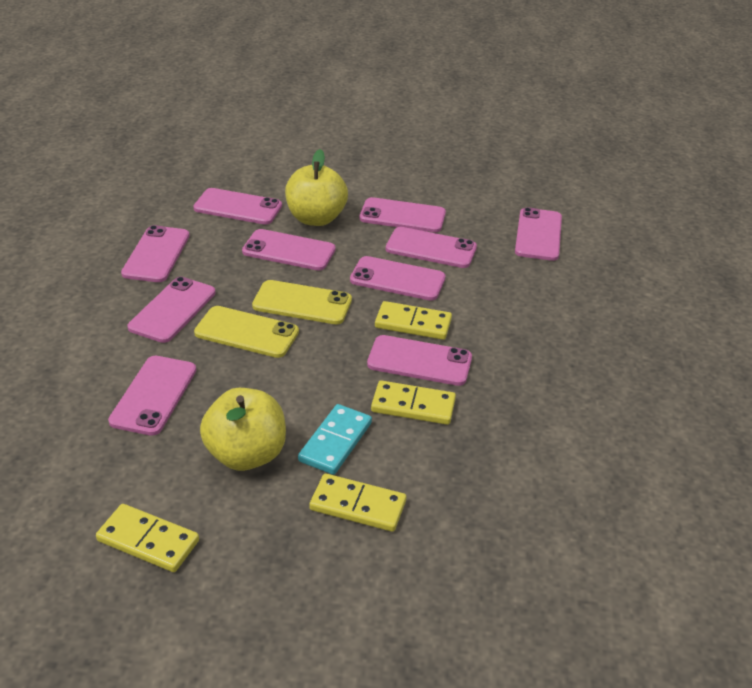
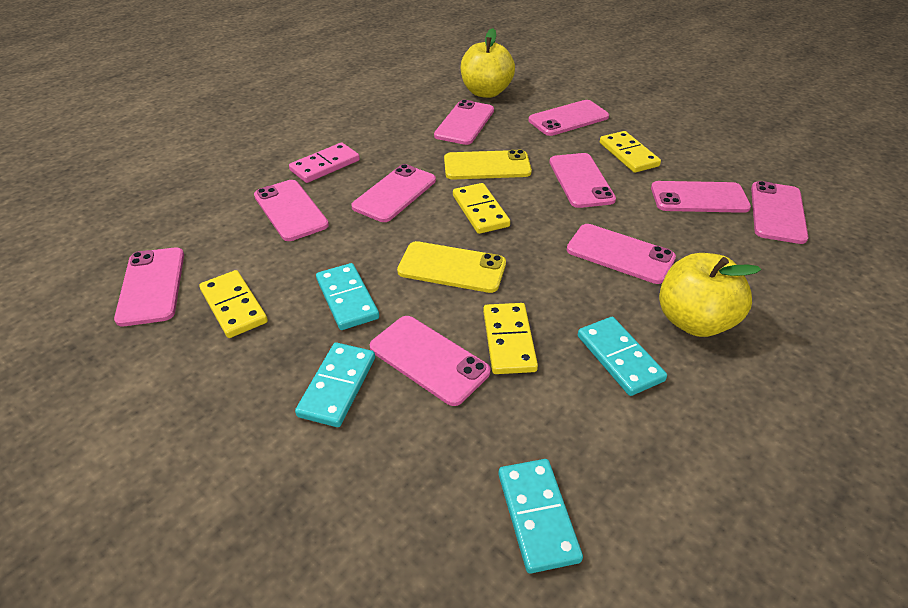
pink domino: 0 -> 1
turquoise domino: 1 -> 4

